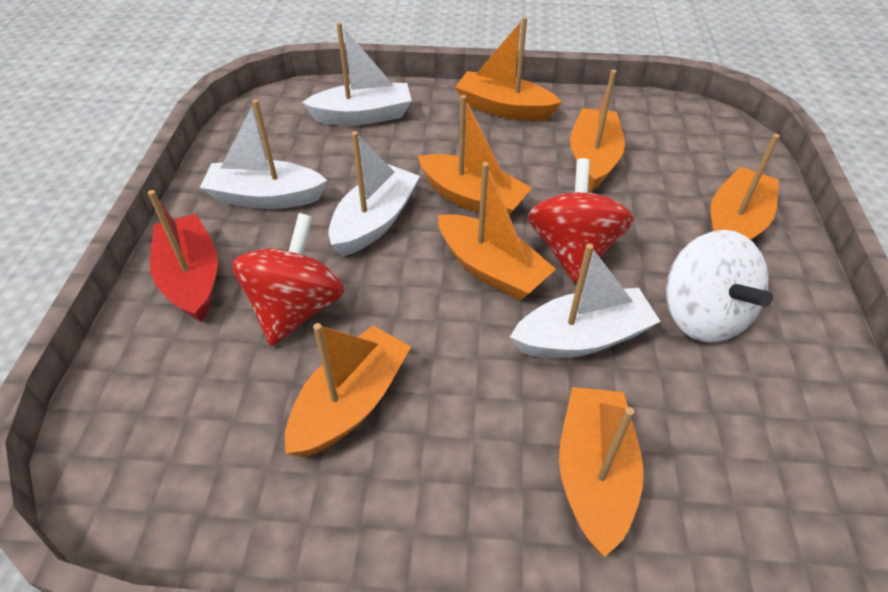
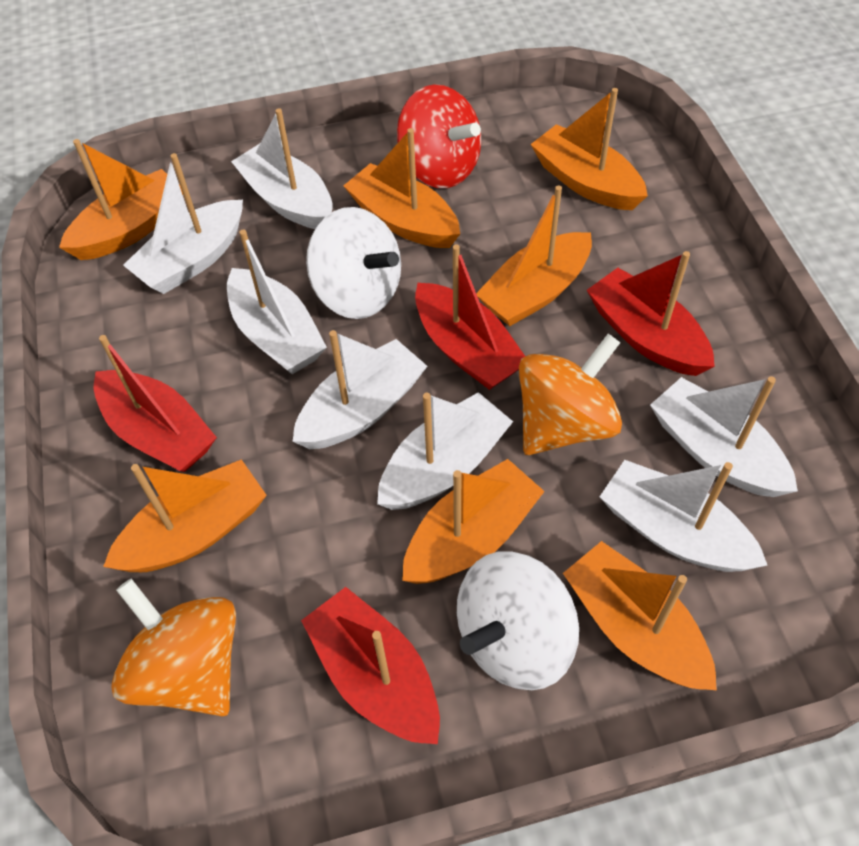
orange spinning top: 0 -> 2
red boat: 1 -> 4
red spinning top: 2 -> 1
white boat: 4 -> 7
white spinning top: 1 -> 2

